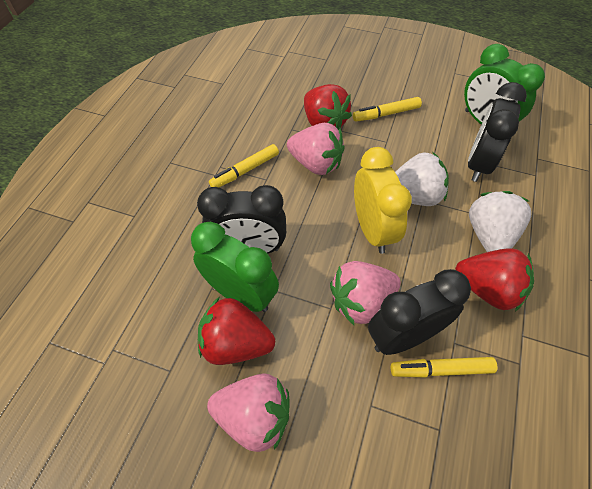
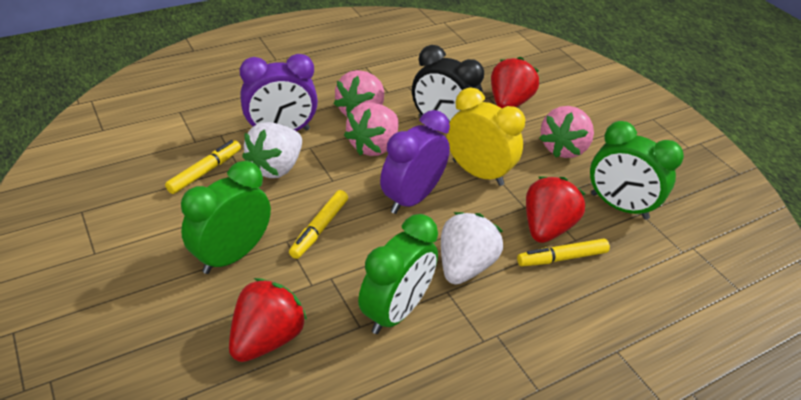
black clock: 3 -> 1
green clock: 2 -> 3
purple clock: 0 -> 2

